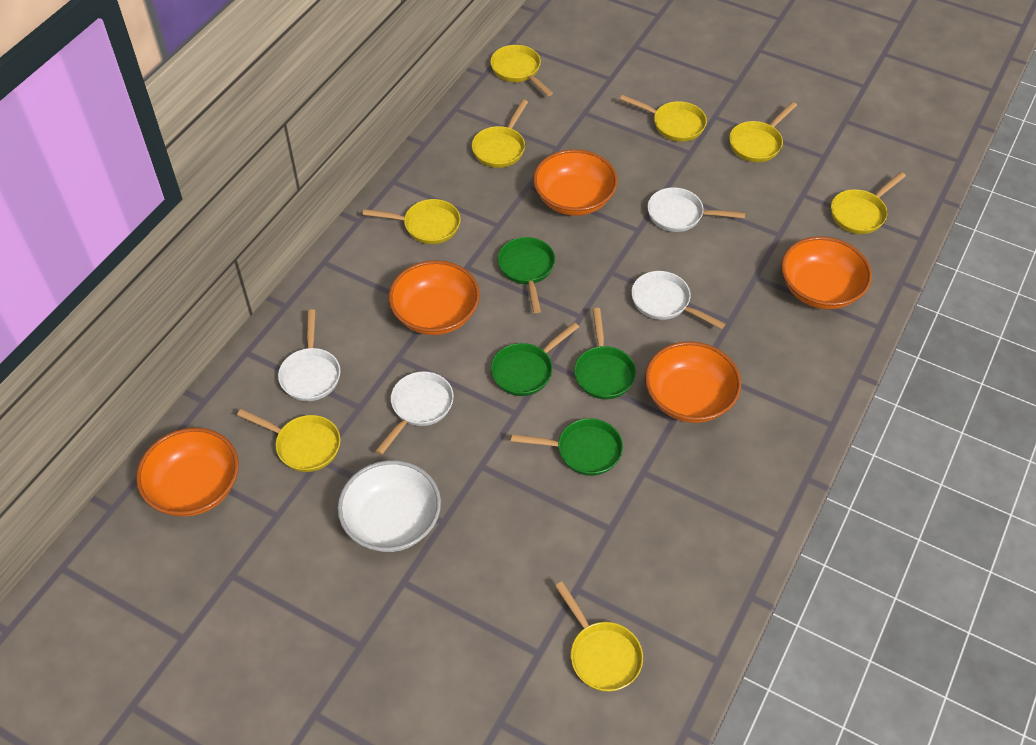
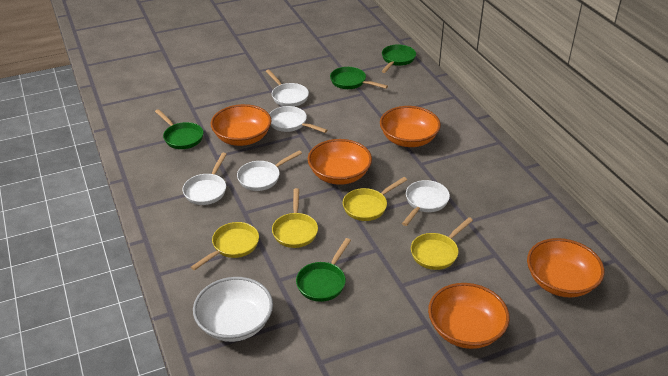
white pan: 4 -> 5
yellow pan: 8 -> 4

